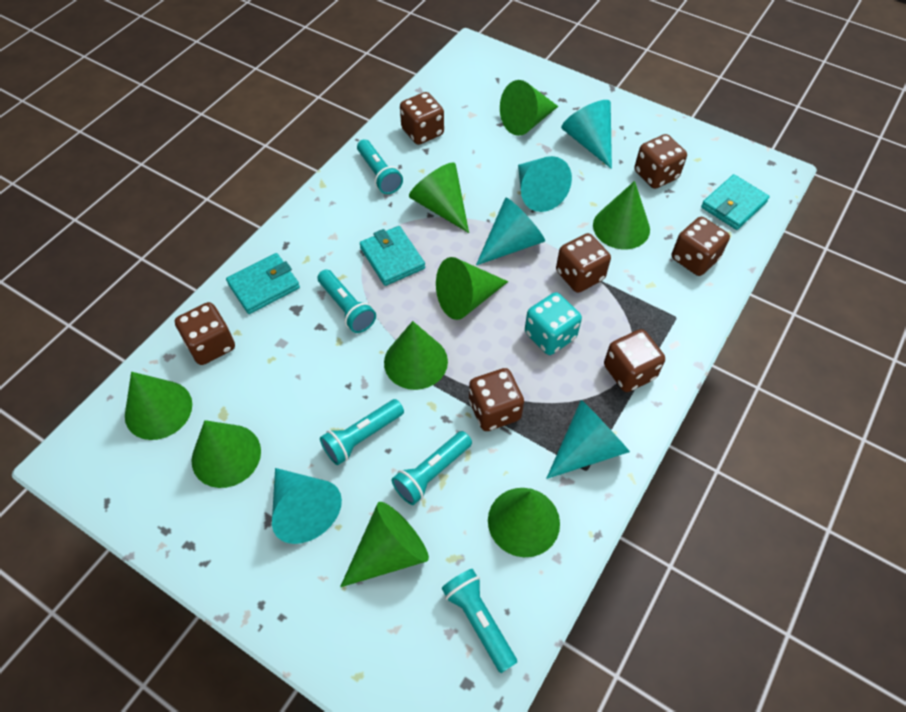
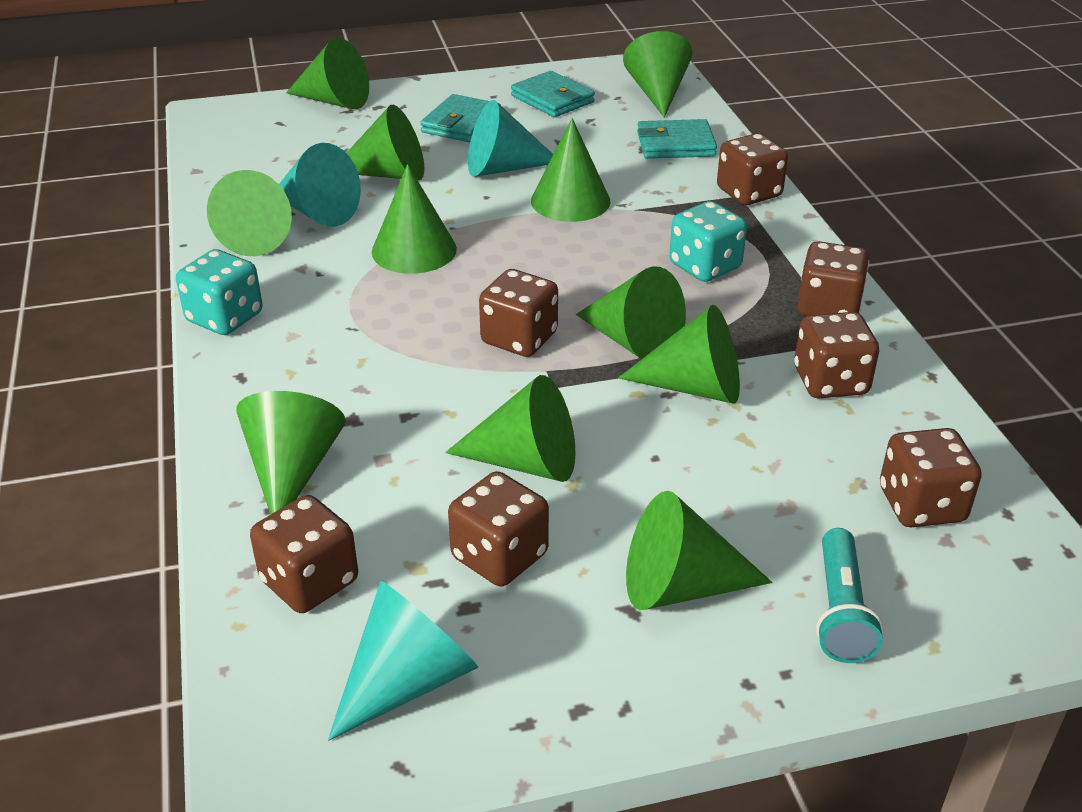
green cone: 9 -> 11
turquoise cone: 5 -> 3
turquoise dice: 1 -> 2
turquoise flashlight: 5 -> 1

